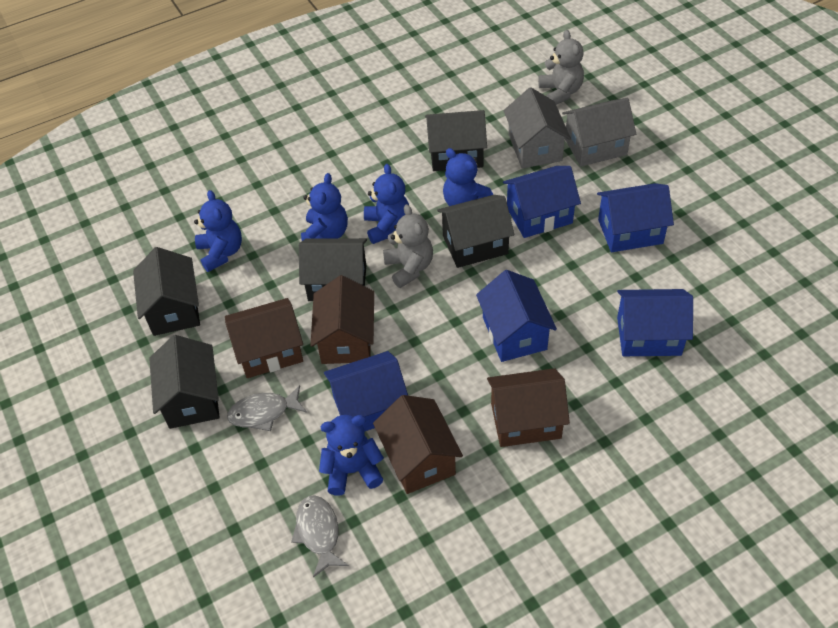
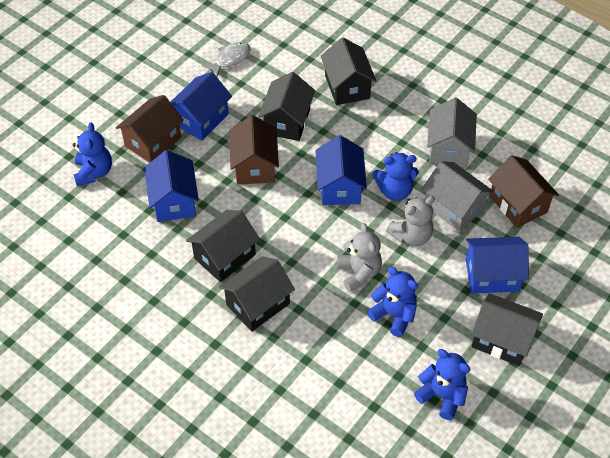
blue house: 5 -> 4
blue teddy bear: 5 -> 4
brown house: 4 -> 3
grey fish: 2 -> 1

